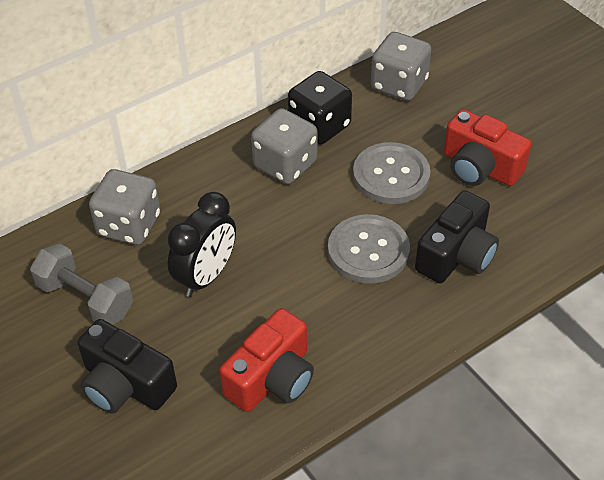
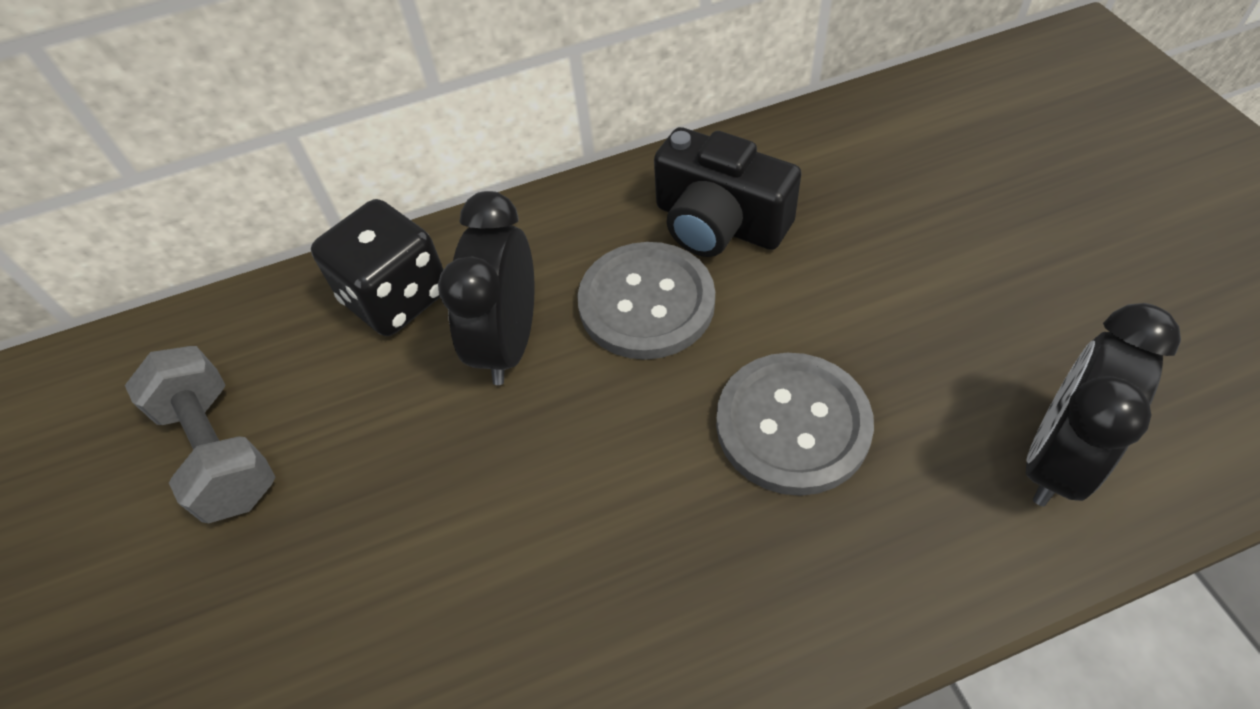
black camera: 2 -> 1
black clock: 1 -> 2
grey dice: 3 -> 0
red camera: 2 -> 0

